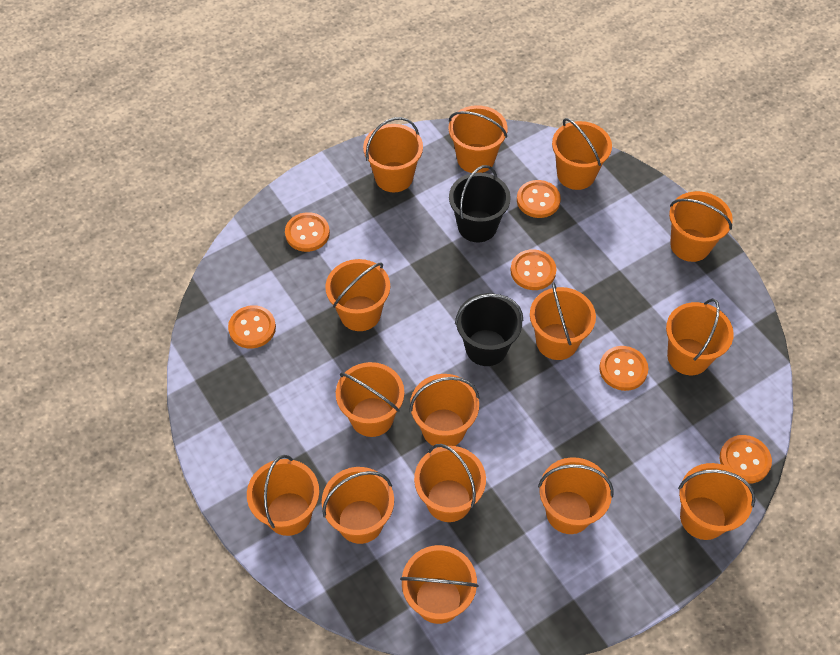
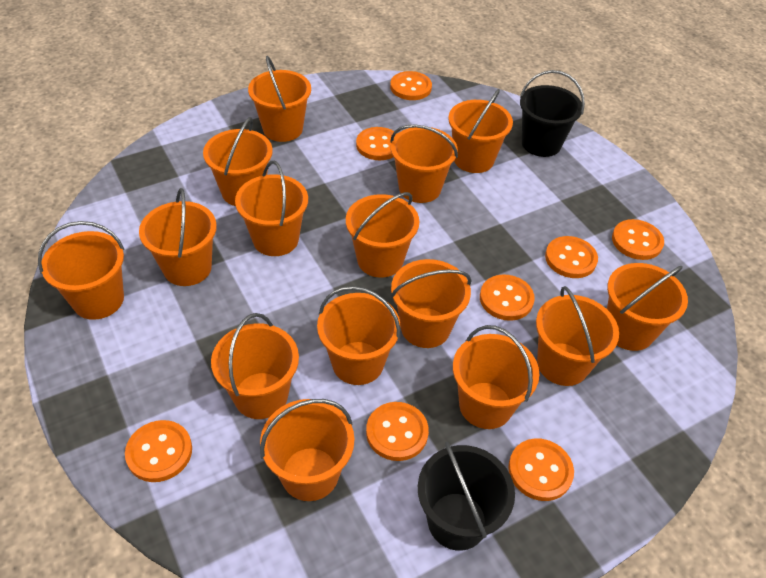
orange button: 6 -> 8

